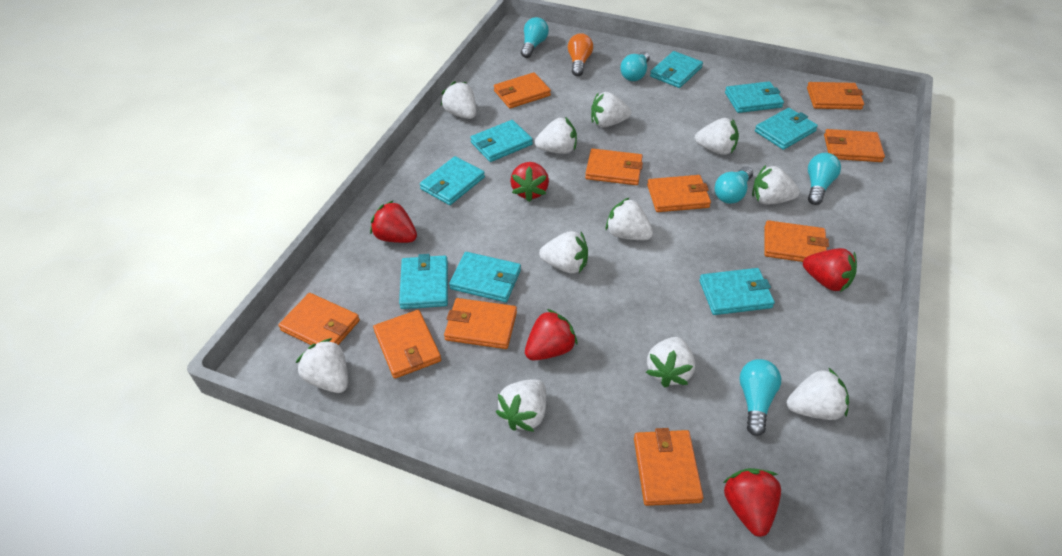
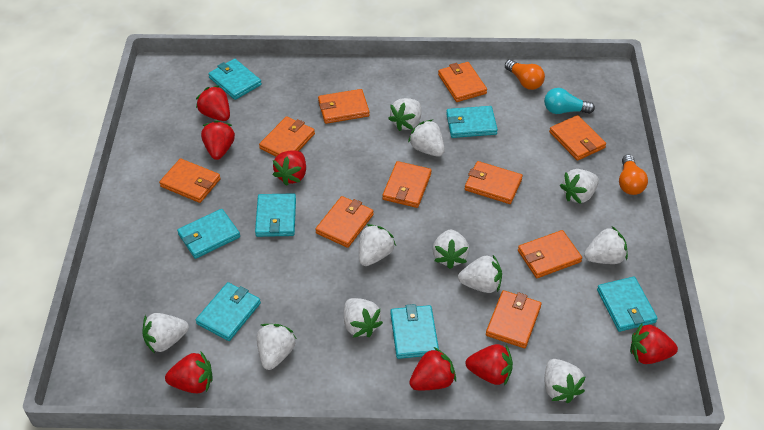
orange light bulb: 1 -> 2
red strawberry: 5 -> 7
turquoise light bulb: 5 -> 1
turquoise wallet: 8 -> 7

